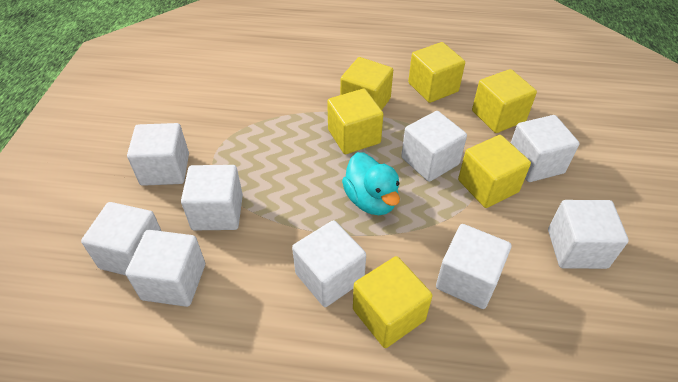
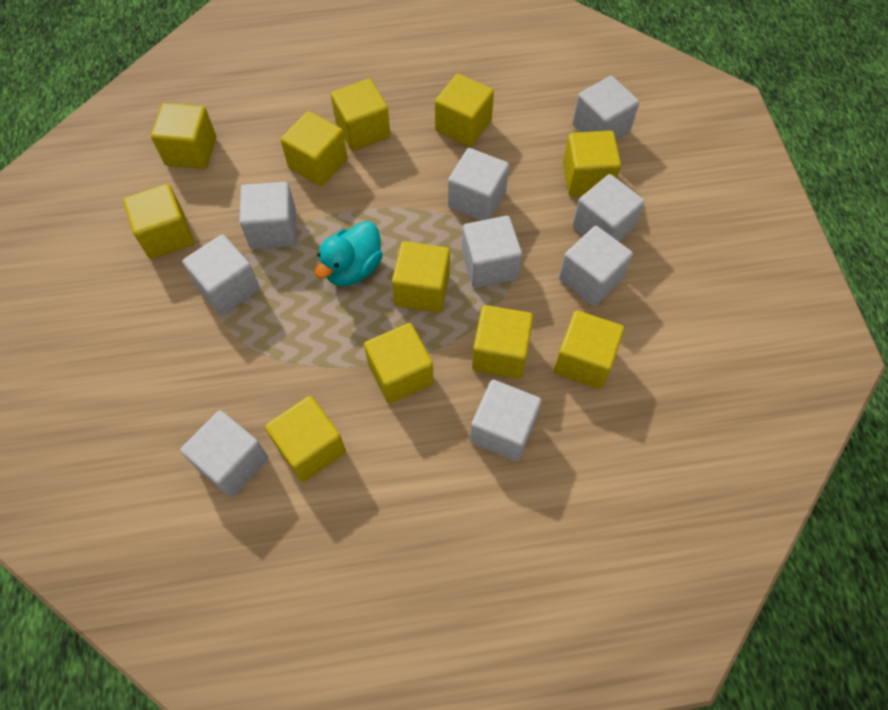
yellow cube: 6 -> 11

